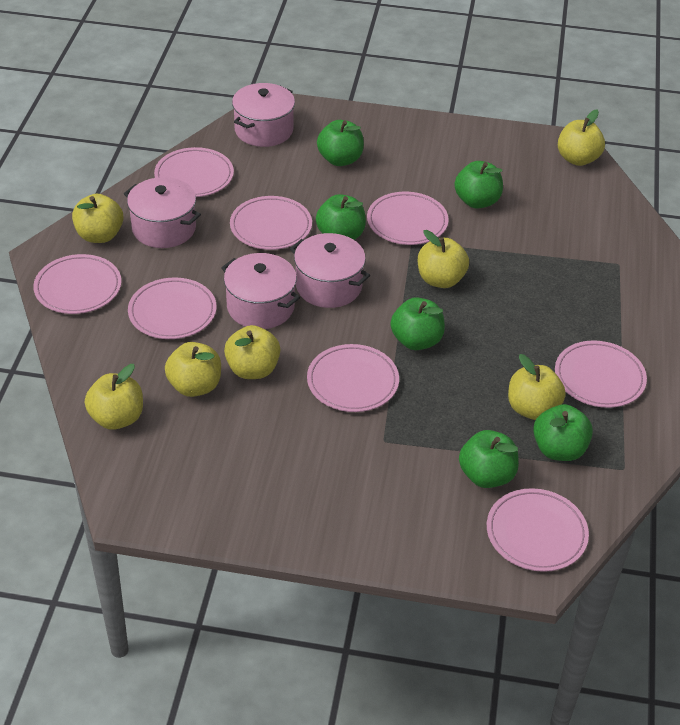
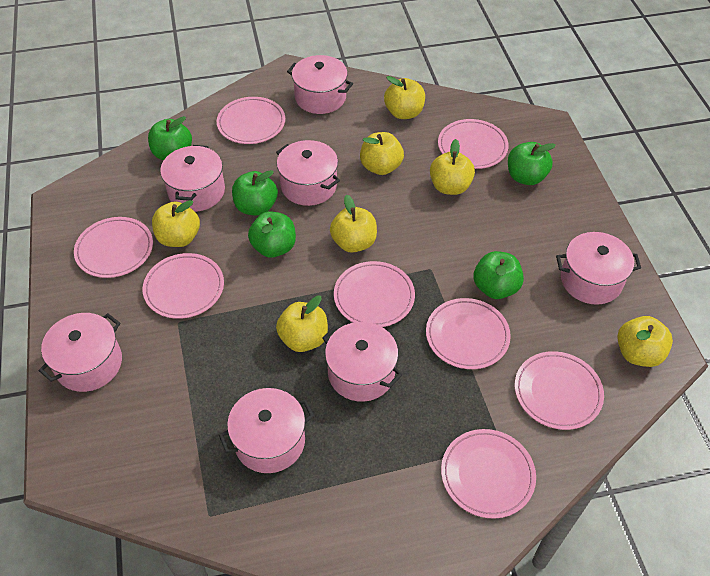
green apple: 6 -> 5
pink pot: 4 -> 7

